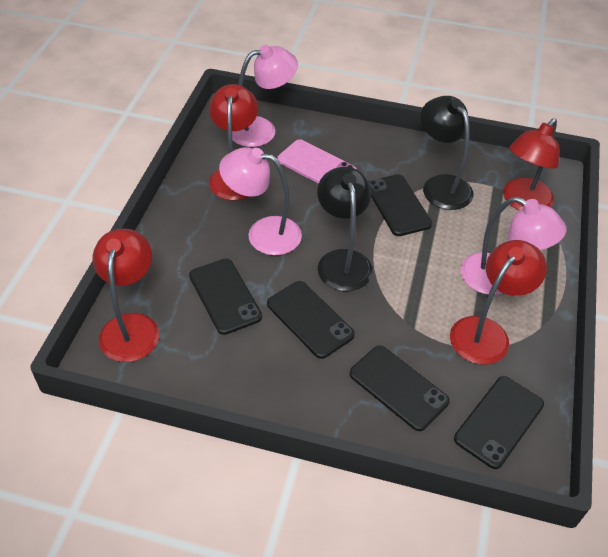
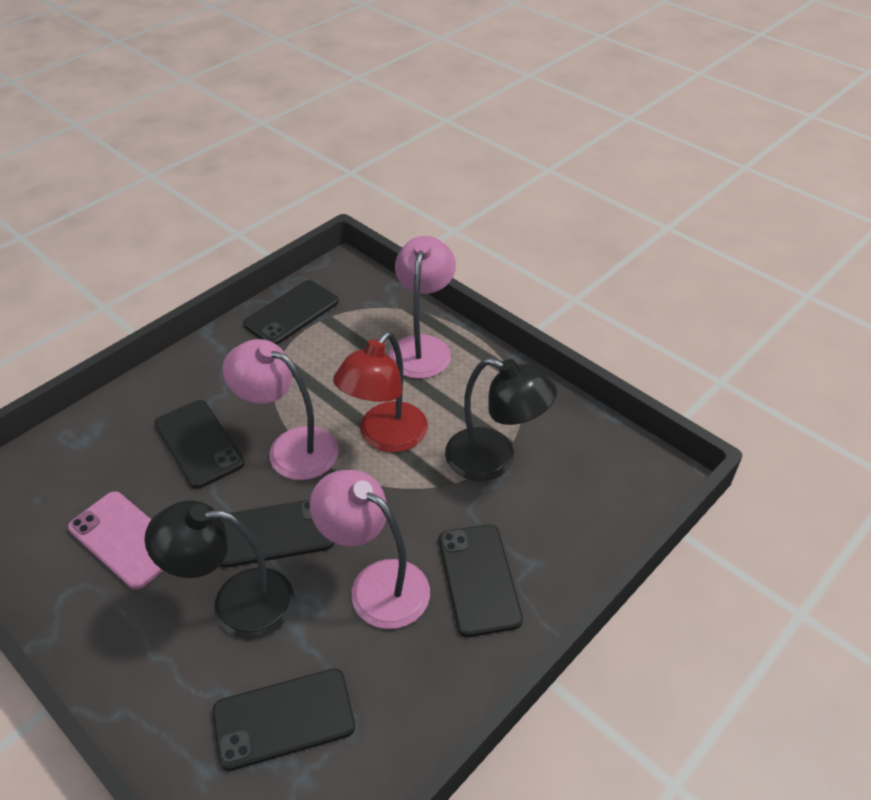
red lamp: 4 -> 1

